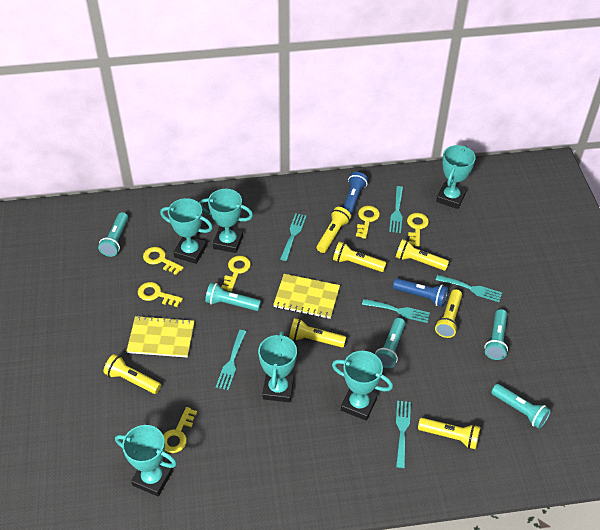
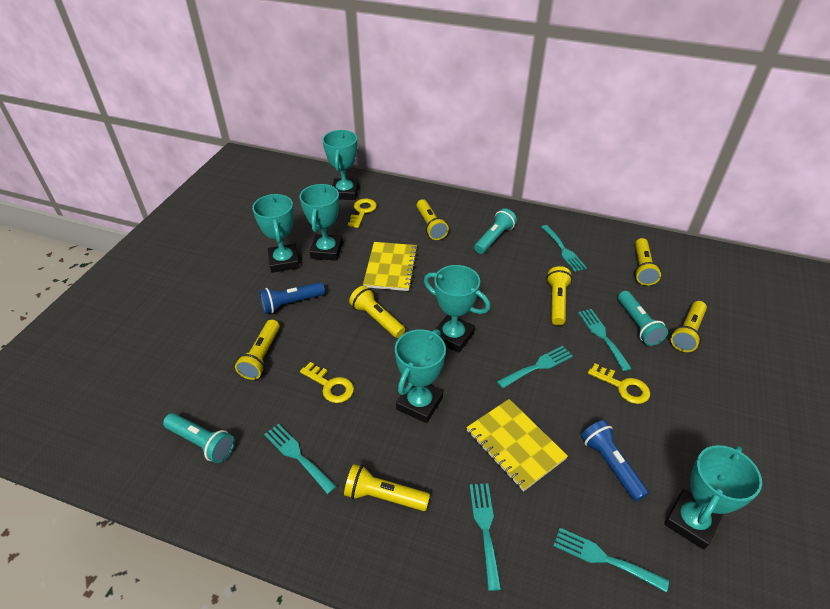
turquoise flashlight: 5 -> 3
yellow key: 6 -> 3

